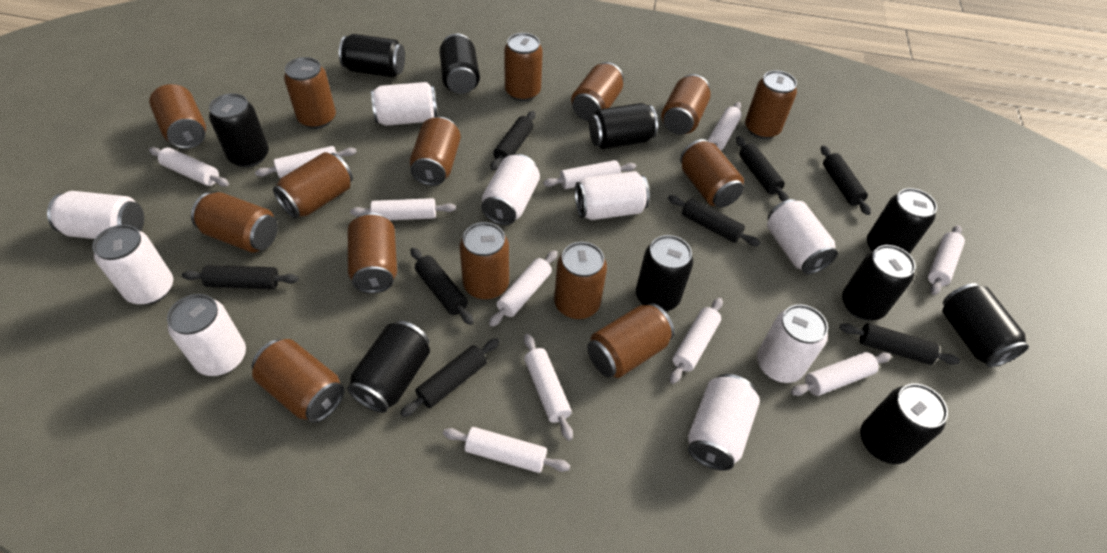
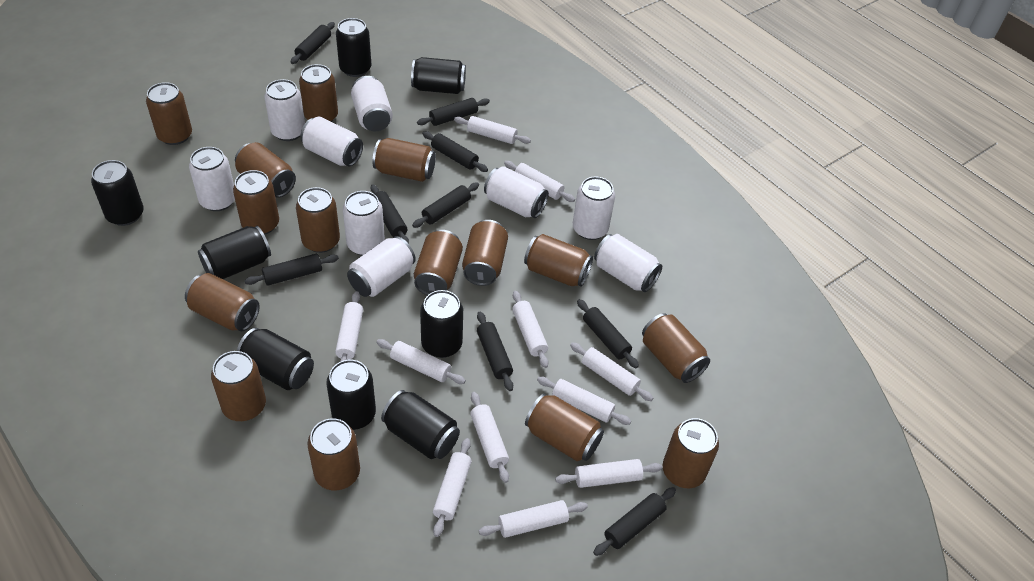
black can: 10 -> 8
black rolling pin: 8 -> 9

